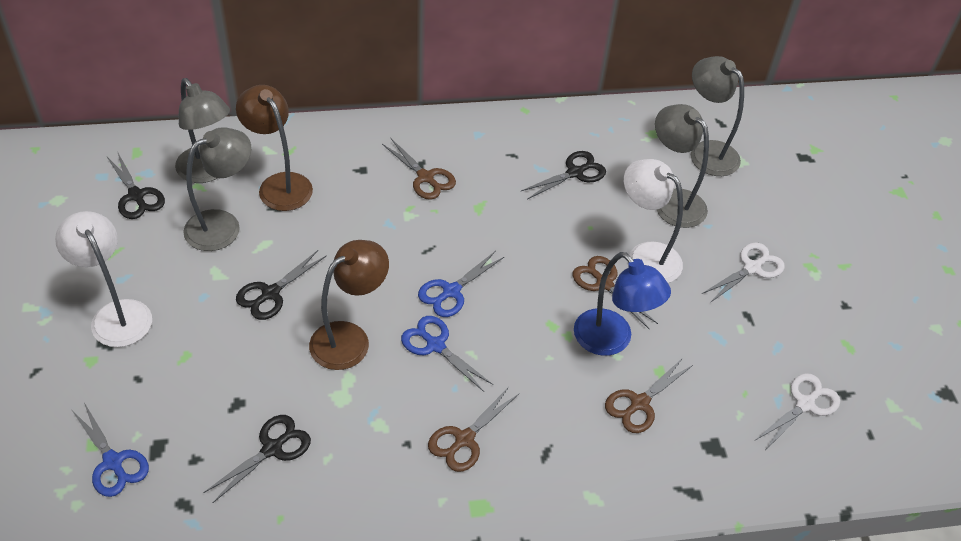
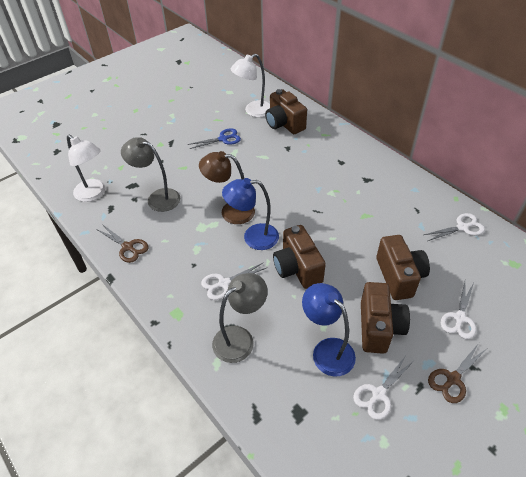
black scissors: 4 -> 0
blue lamp: 1 -> 2
blue scissors: 3 -> 1
brown camera: 0 -> 4
brown lamp: 2 -> 1
brown scissors: 4 -> 2
grey lamp: 4 -> 2
white scissors: 2 -> 4

